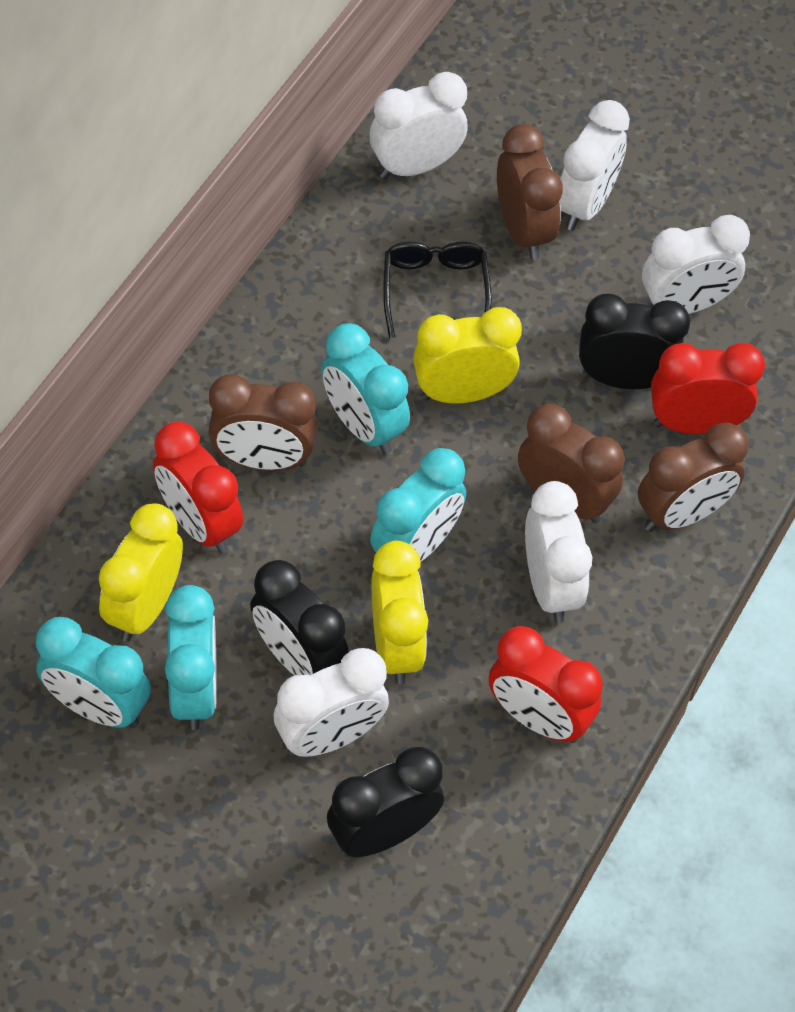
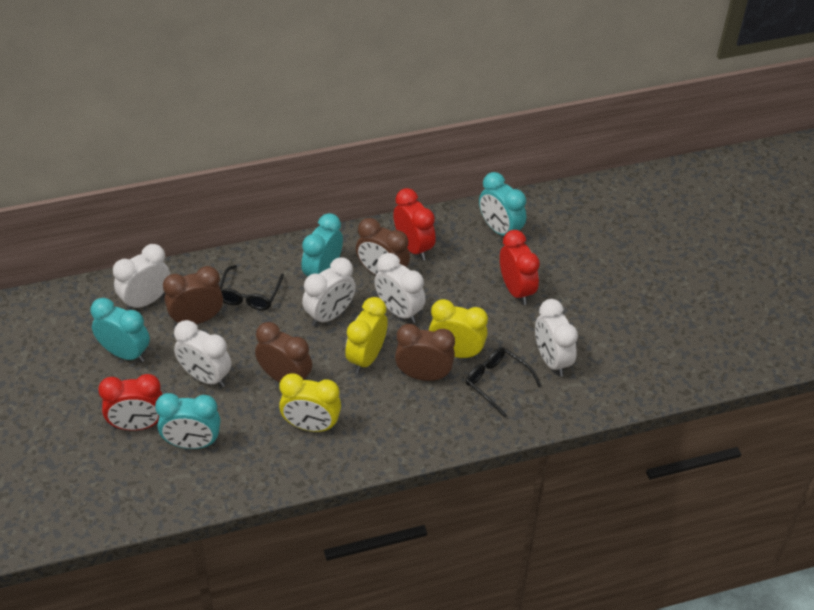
black clock: 3 -> 0
black glasses: 1 -> 2

